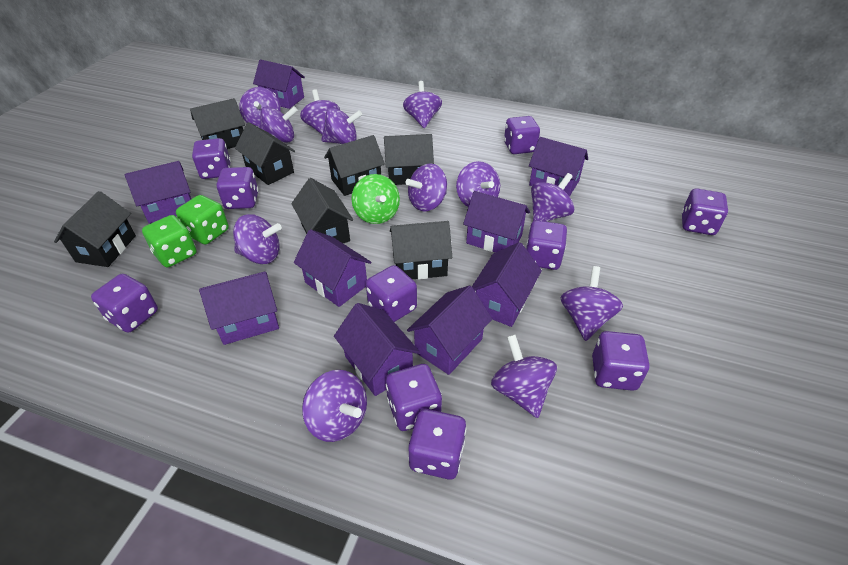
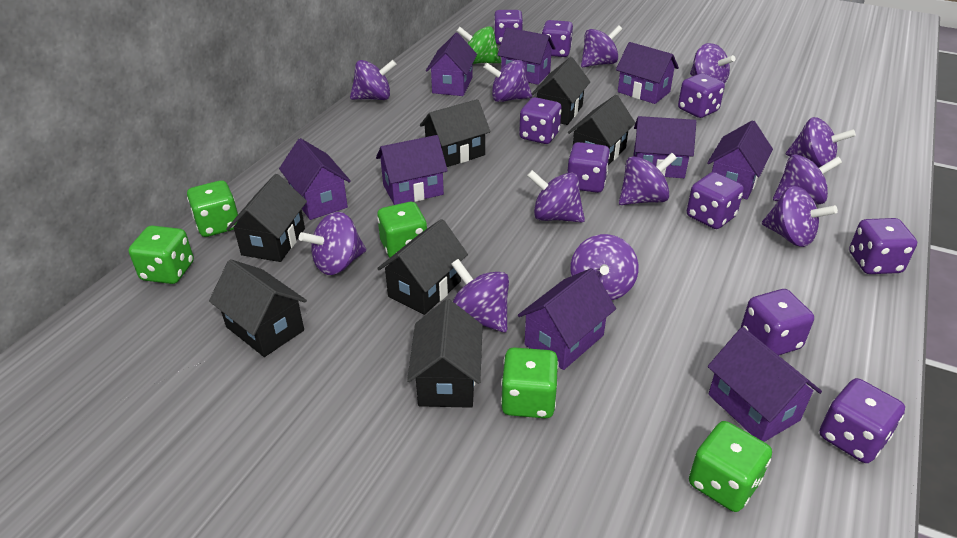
green dice: 2 -> 5
purple dice: 10 -> 9

